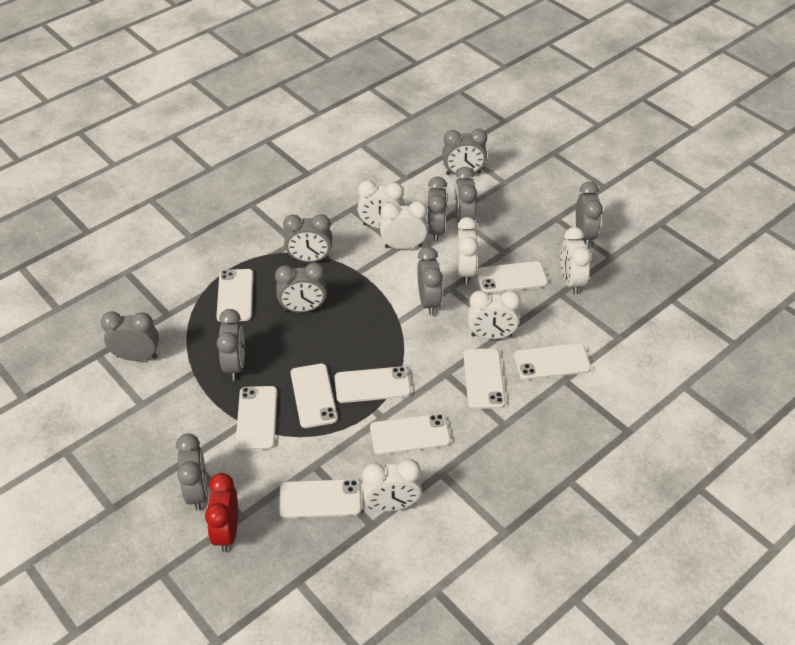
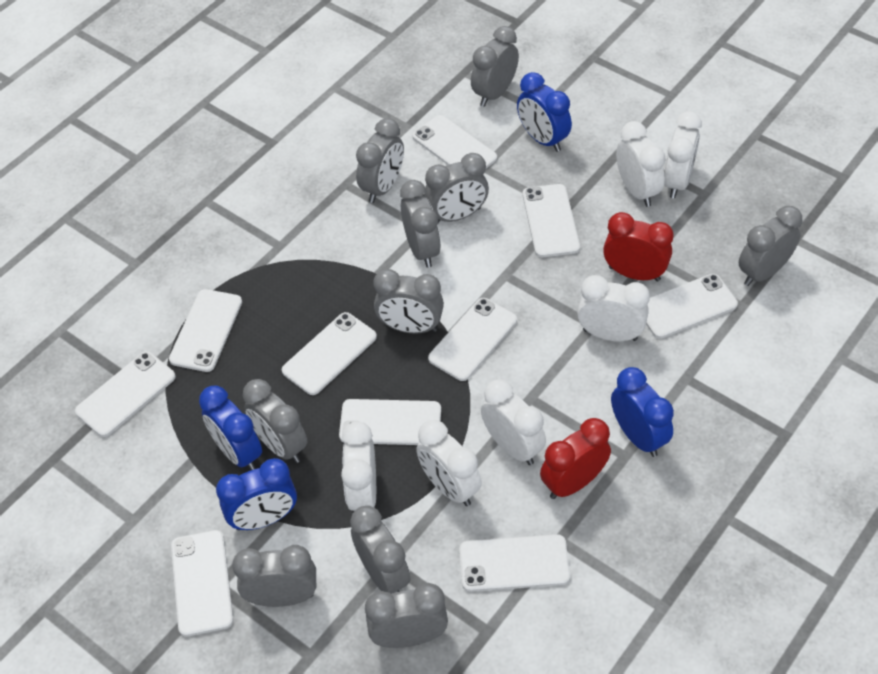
blue clock: 0 -> 4
red clock: 1 -> 2
white phone: 9 -> 10

